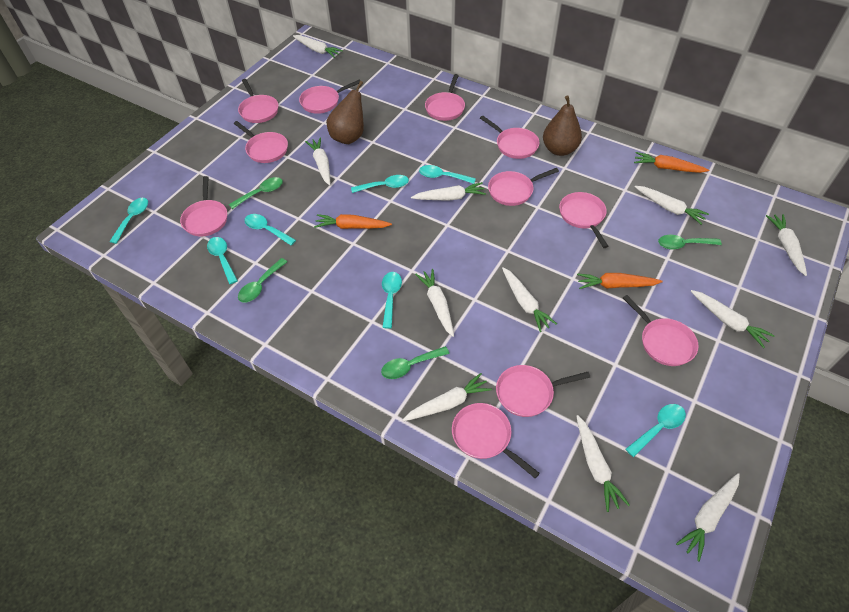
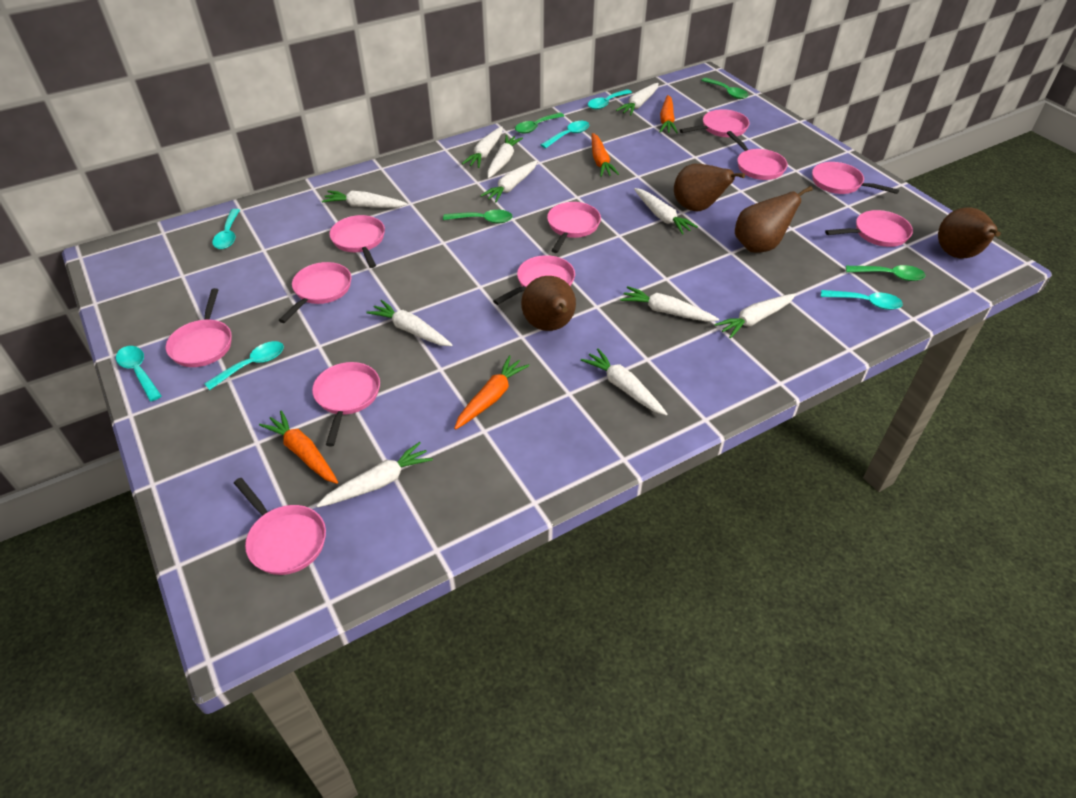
brown pear: 2 -> 4
orange carrot: 3 -> 4
turquoise spoon: 7 -> 6

